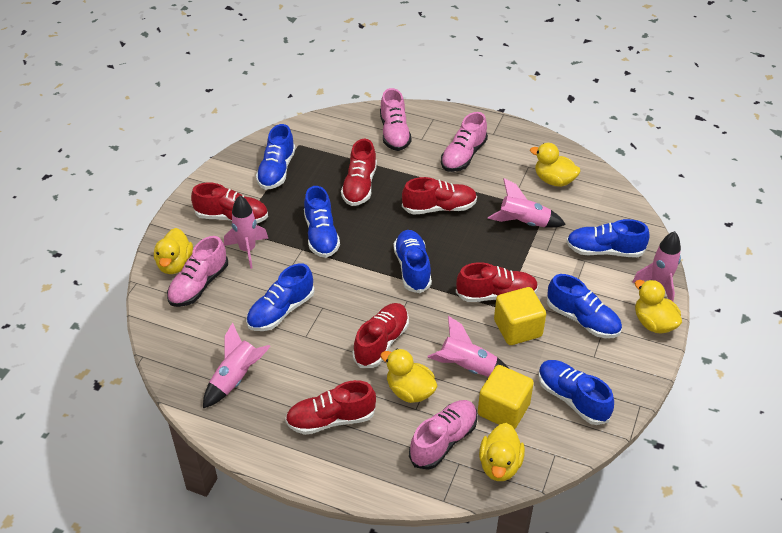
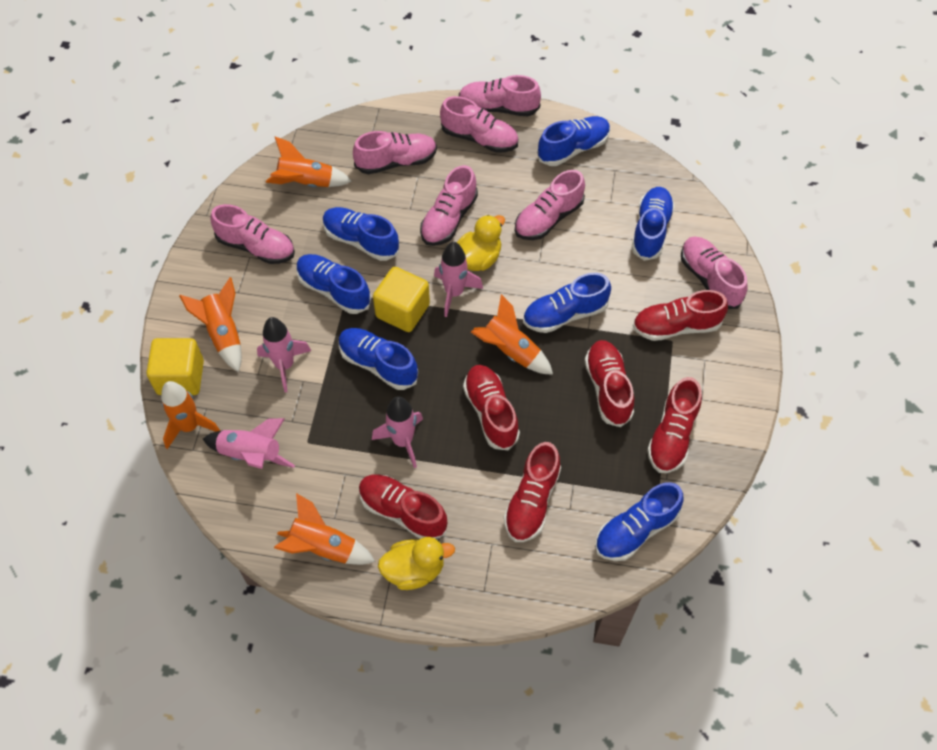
orange rocket: 0 -> 5
pink rocket: 5 -> 4
pink shoe: 4 -> 7
yellow duck: 5 -> 2

